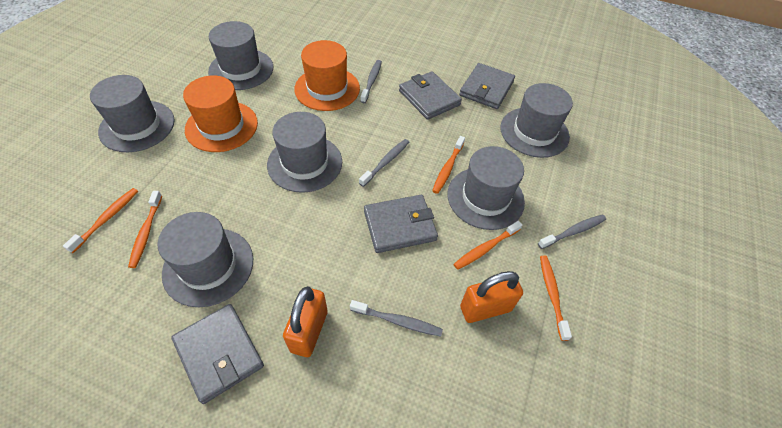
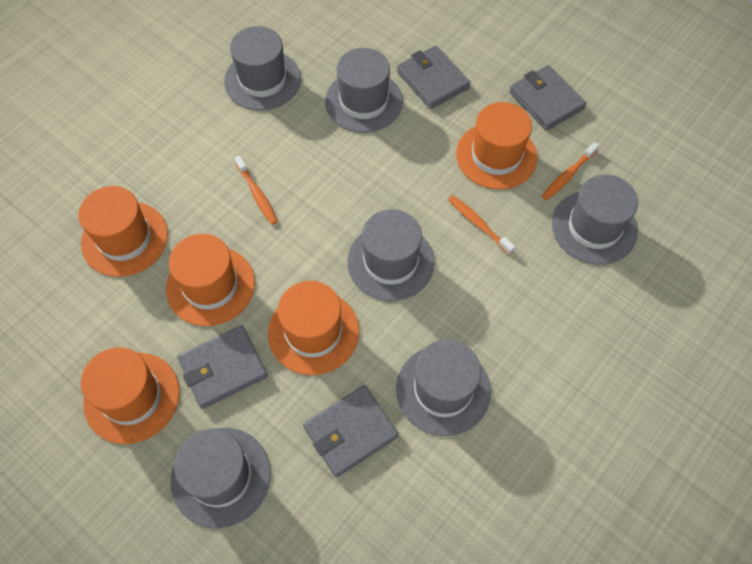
grey toothbrush: 4 -> 0
orange hat: 2 -> 5
orange padlock: 2 -> 0
orange toothbrush: 5 -> 3

